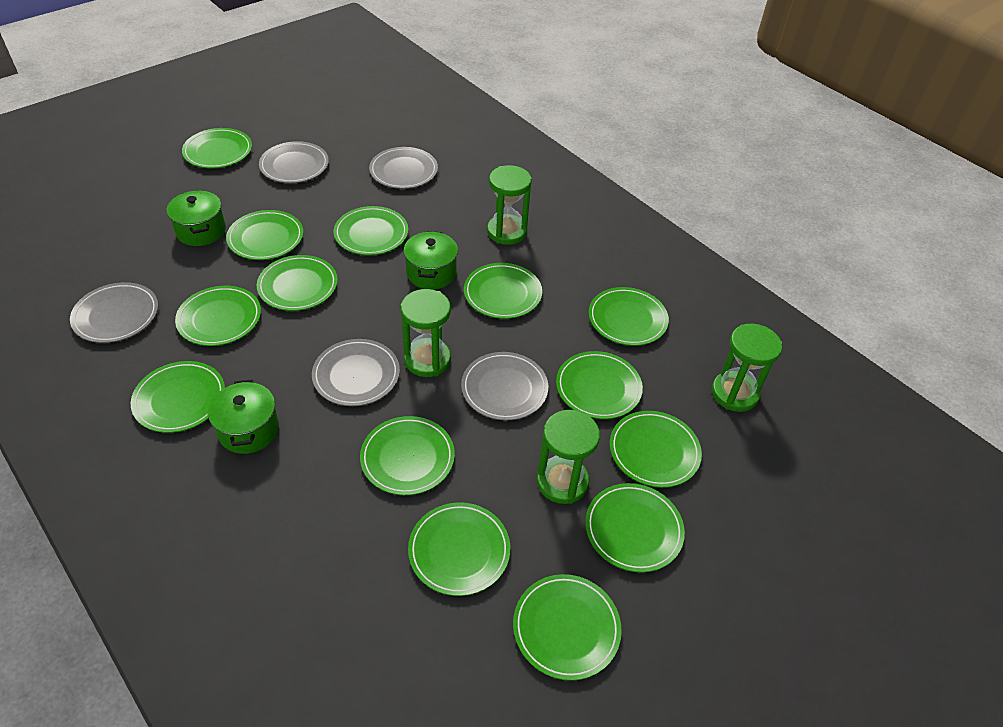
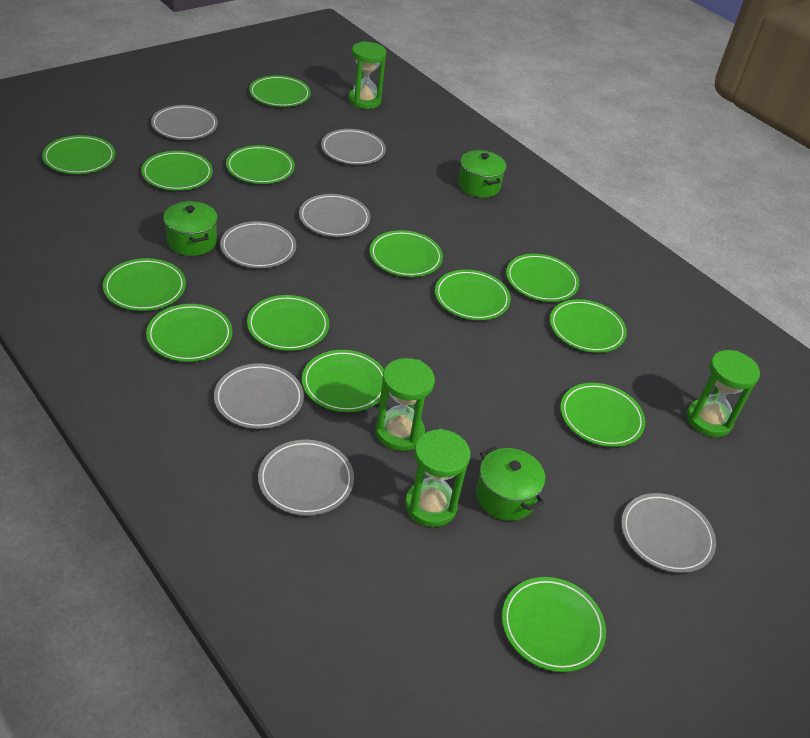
grey plate: 5 -> 7

